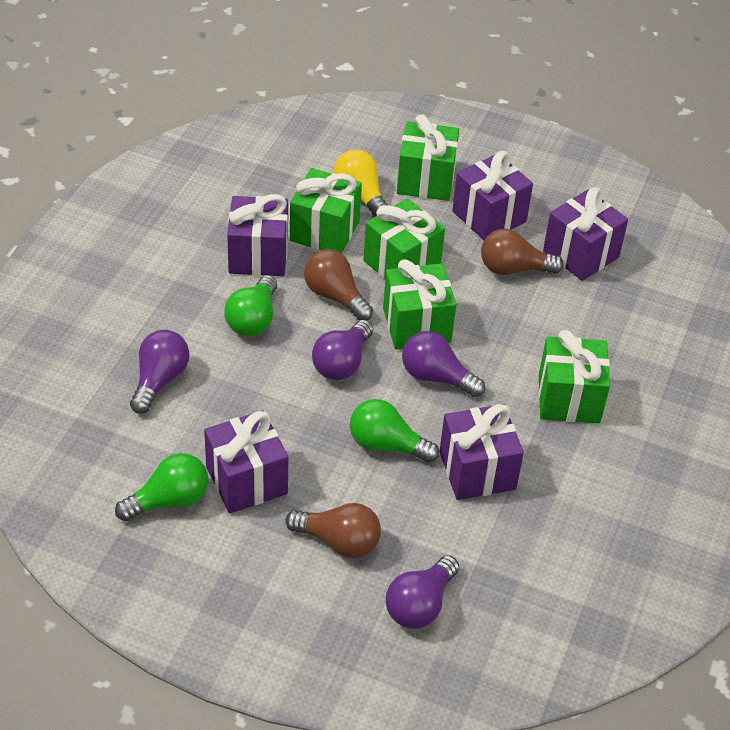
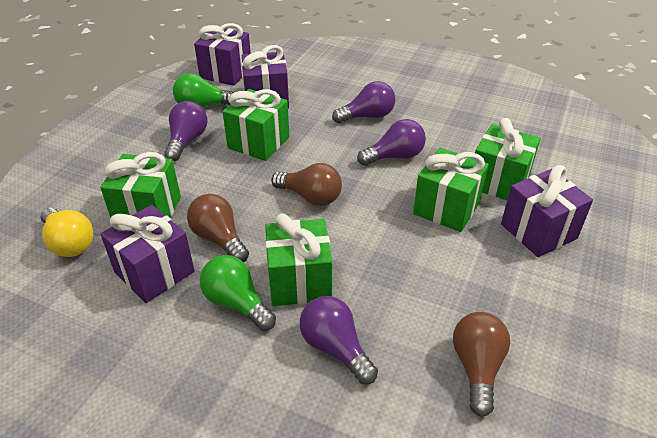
green light bulb: 3 -> 2
purple gift: 5 -> 4

